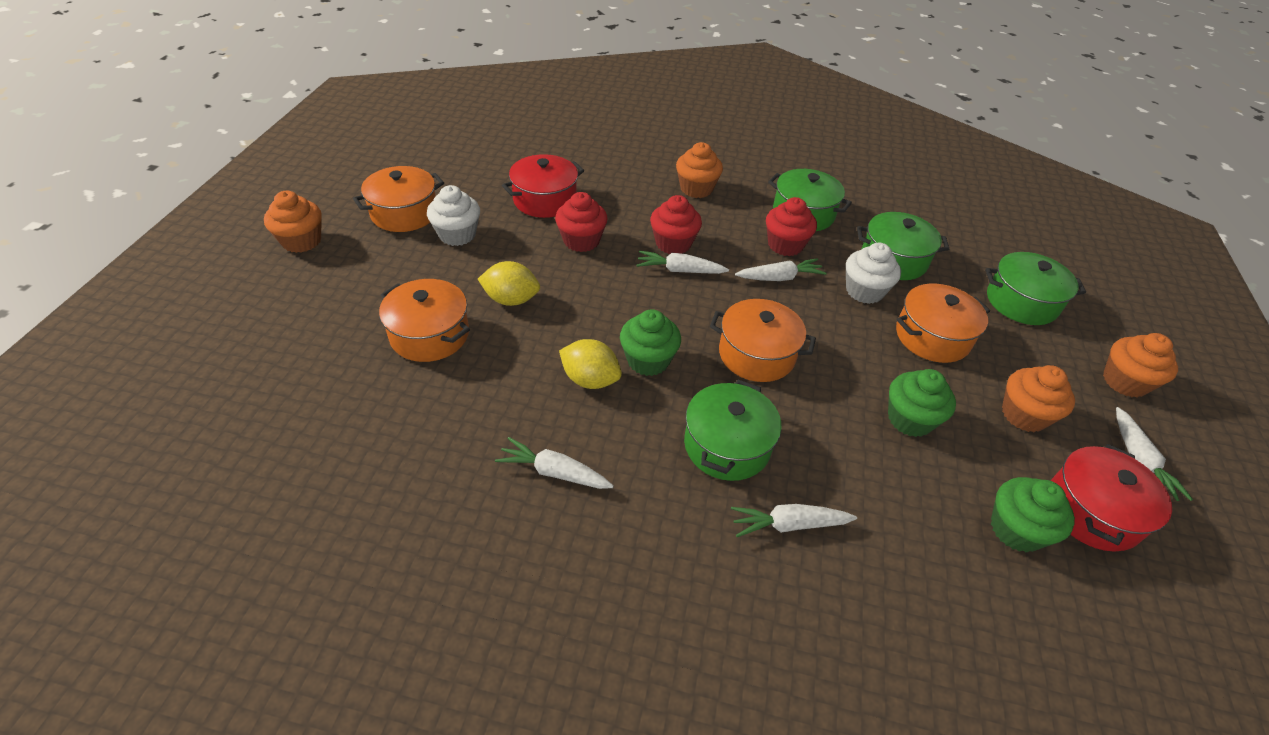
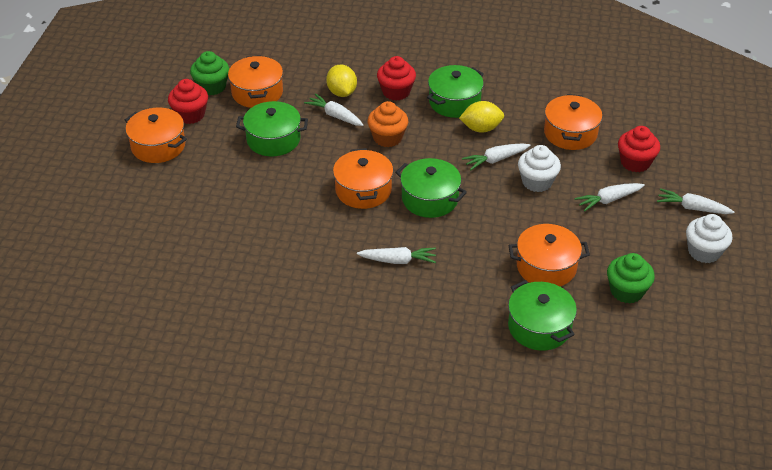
green cupcake: 3 -> 2
orange cupcake: 4 -> 1
orange pot: 4 -> 5
red pot: 2 -> 0

